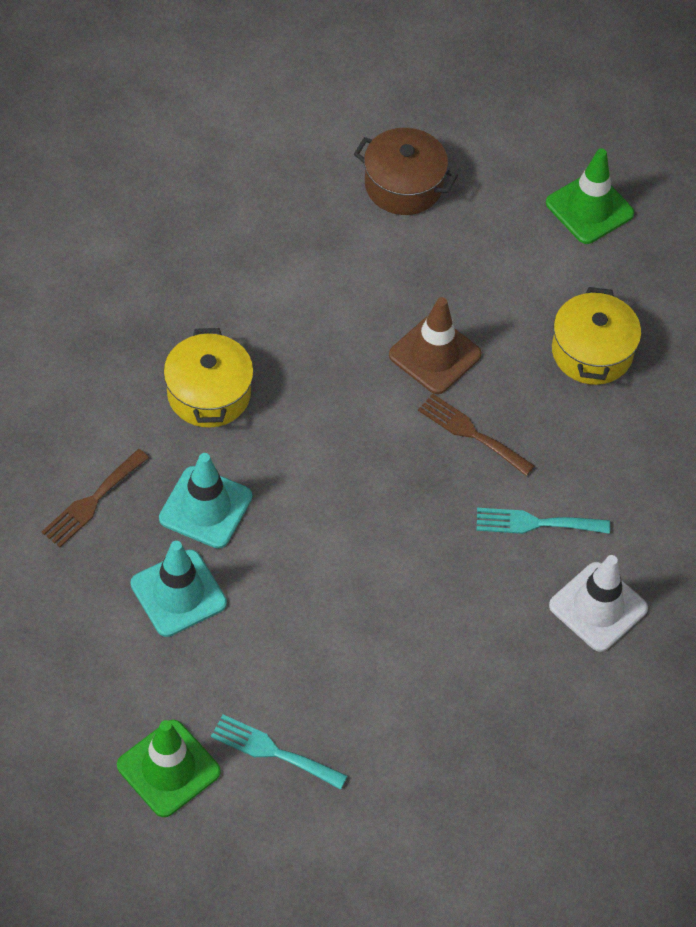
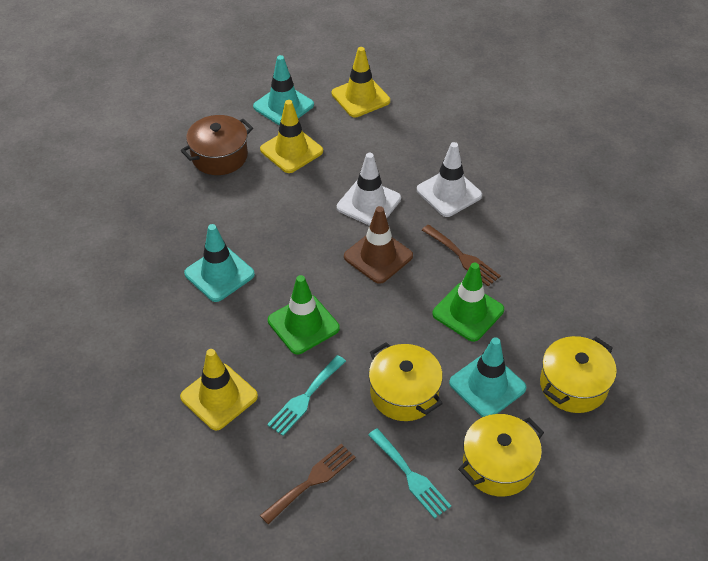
turquoise traffic cone: 2 -> 3
white traffic cone: 1 -> 2
yellow pot: 2 -> 3
yellow traffic cone: 0 -> 3

